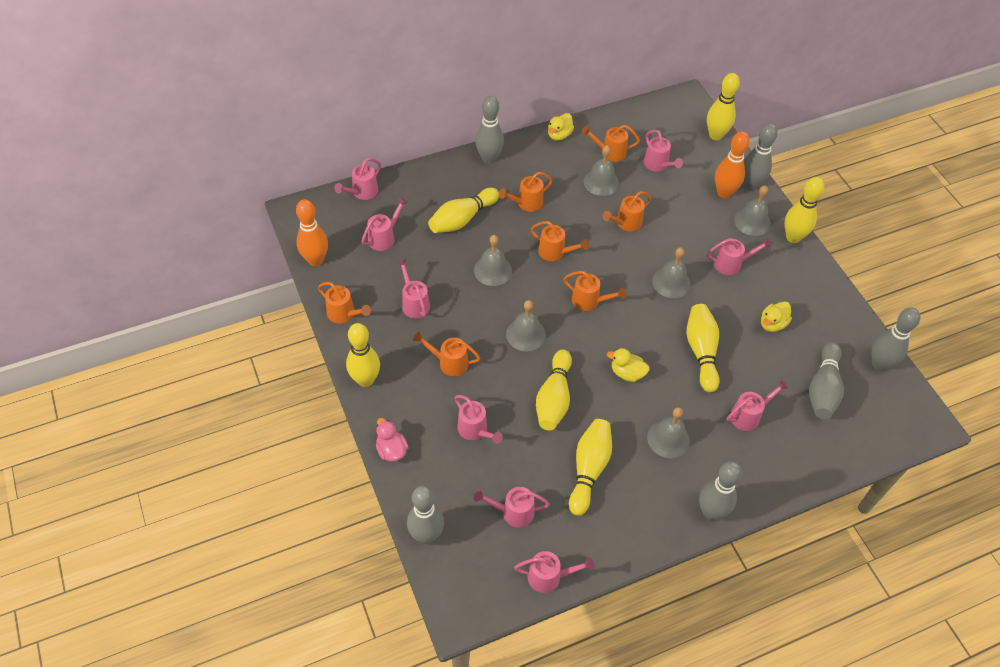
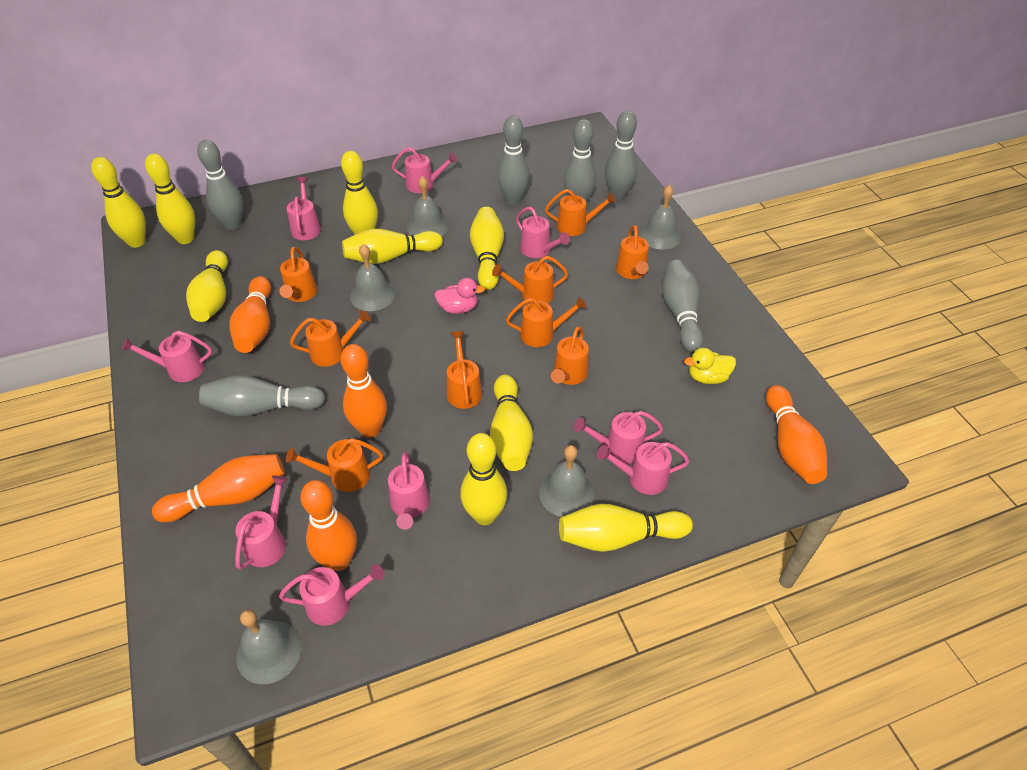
grey bell: 6 -> 5
orange bowling pin: 2 -> 5
orange watering can: 7 -> 9
yellow bowling pin: 7 -> 9
yellow duck: 3 -> 1

